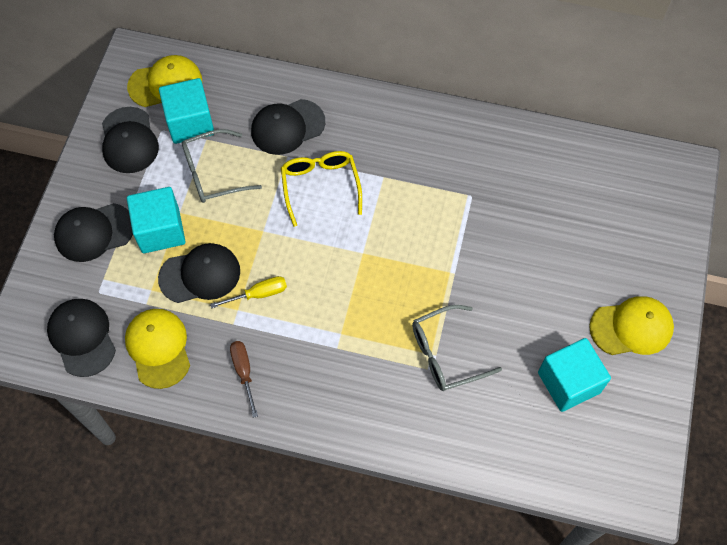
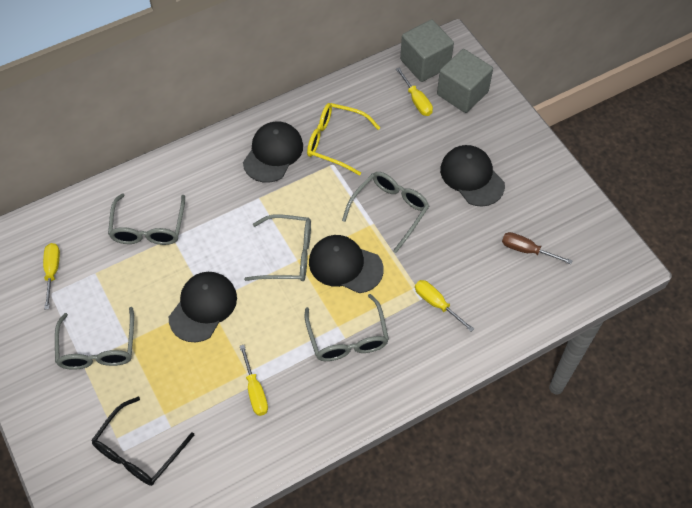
black cap: 5 -> 4
black glasses: 0 -> 1
grey cube: 0 -> 2
grey glasses: 2 -> 5
turquoise cube: 3 -> 0
yellow cap: 3 -> 0
yellow screwdriver: 1 -> 4

